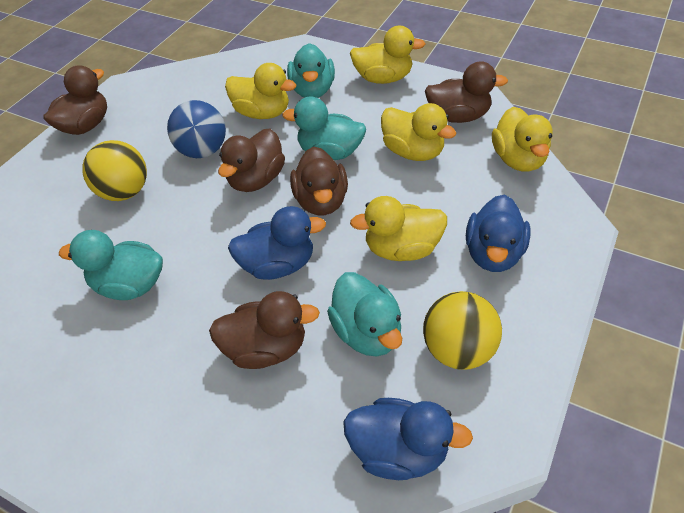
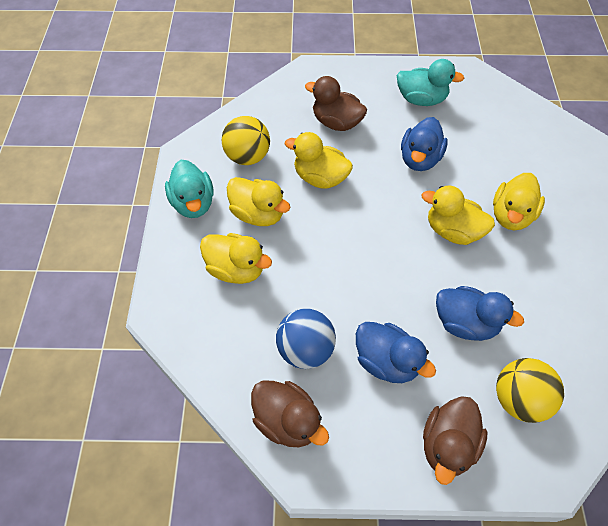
brown duck: 5 -> 3
turquoise duck: 4 -> 2

